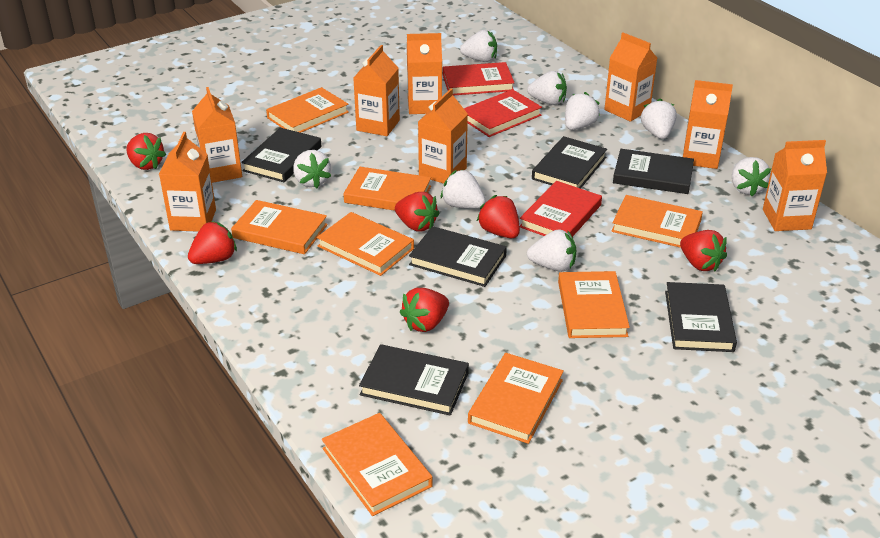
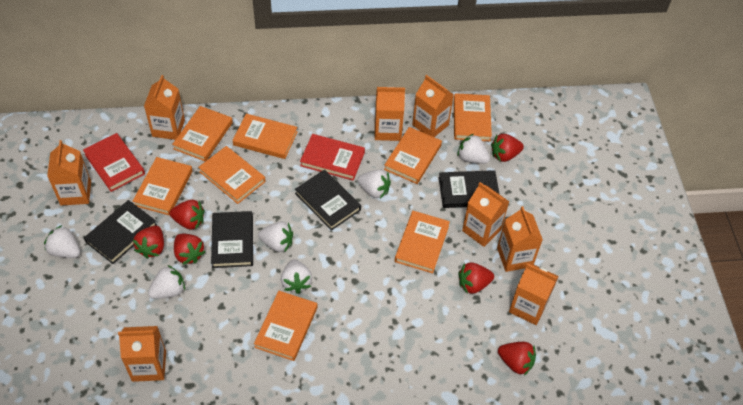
black book: 6 -> 4
red book: 3 -> 2
white strawberry: 8 -> 6

